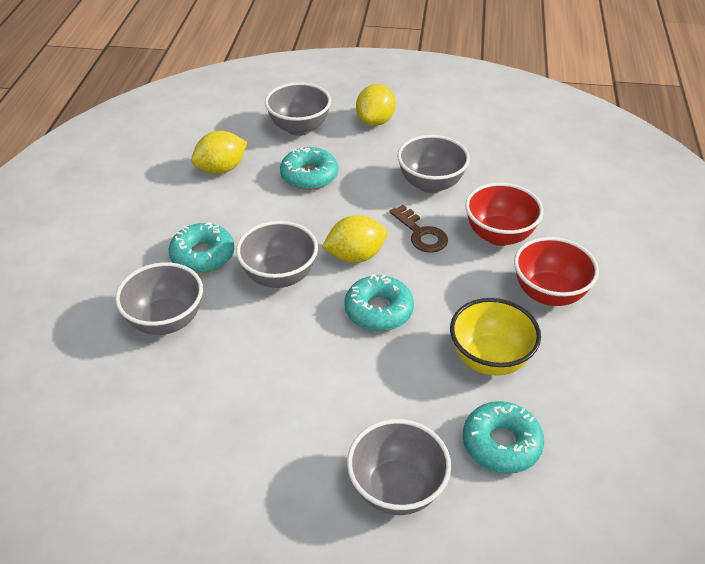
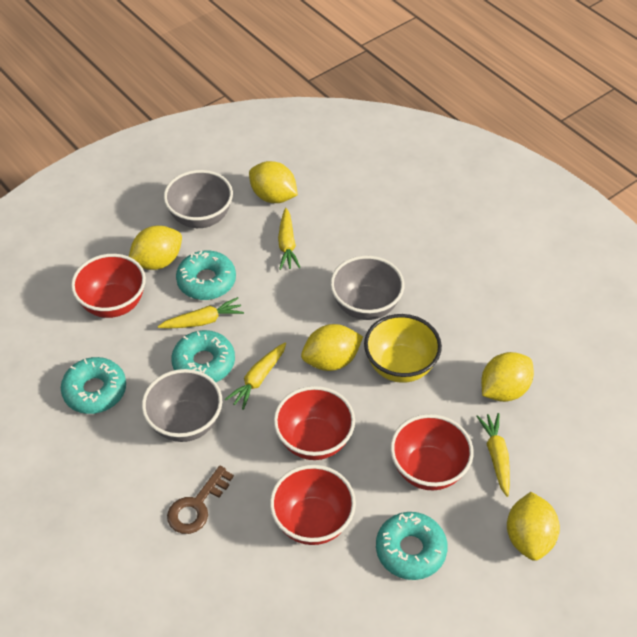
grey bowl: 5 -> 3
red bowl: 2 -> 4
yellow carrot: 0 -> 4
yellow lemon: 3 -> 5

